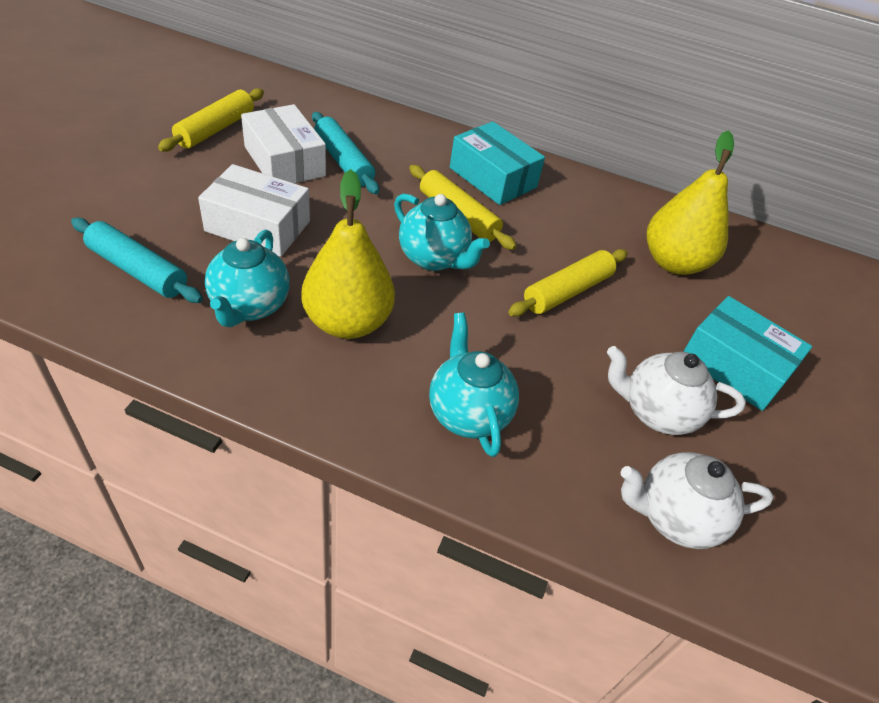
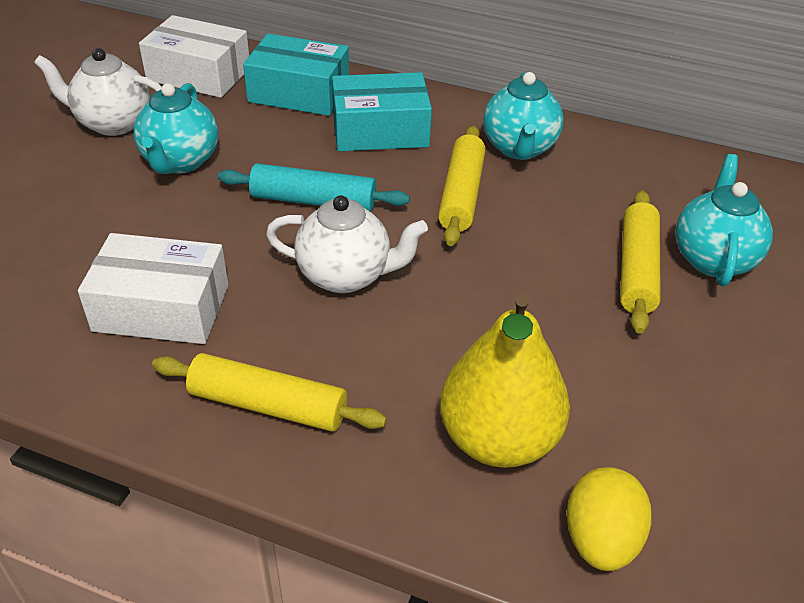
turquoise rolling pin: 2 -> 1
yellow egg: 0 -> 1
yellow pear: 2 -> 1

